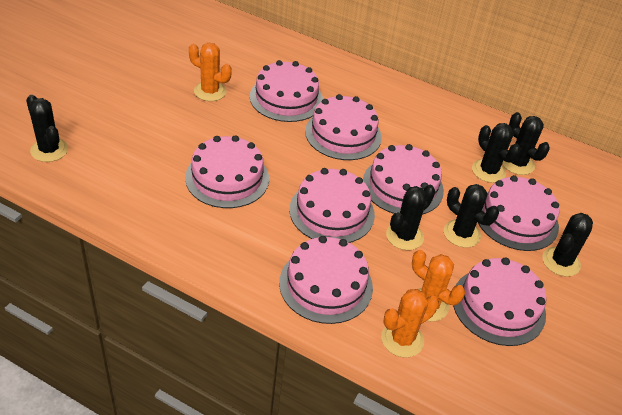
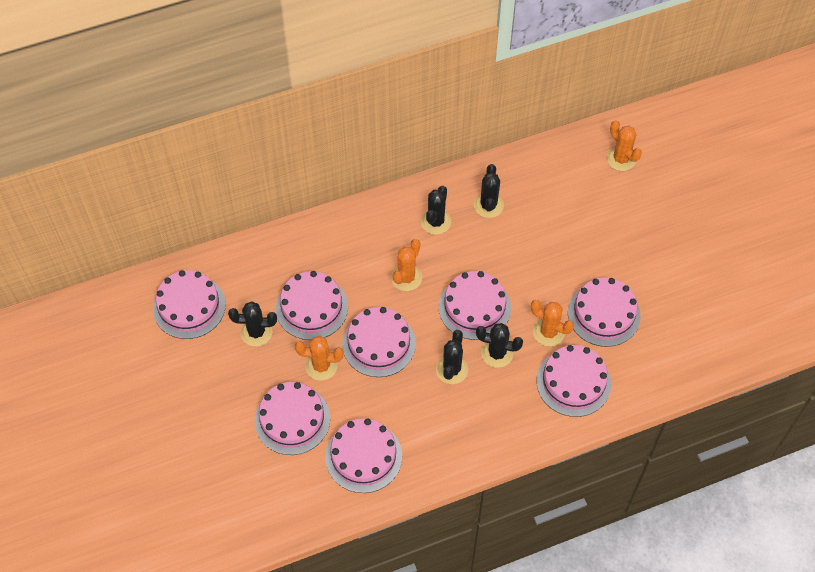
black cactus: 6 -> 5
orange cactus: 3 -> 4

